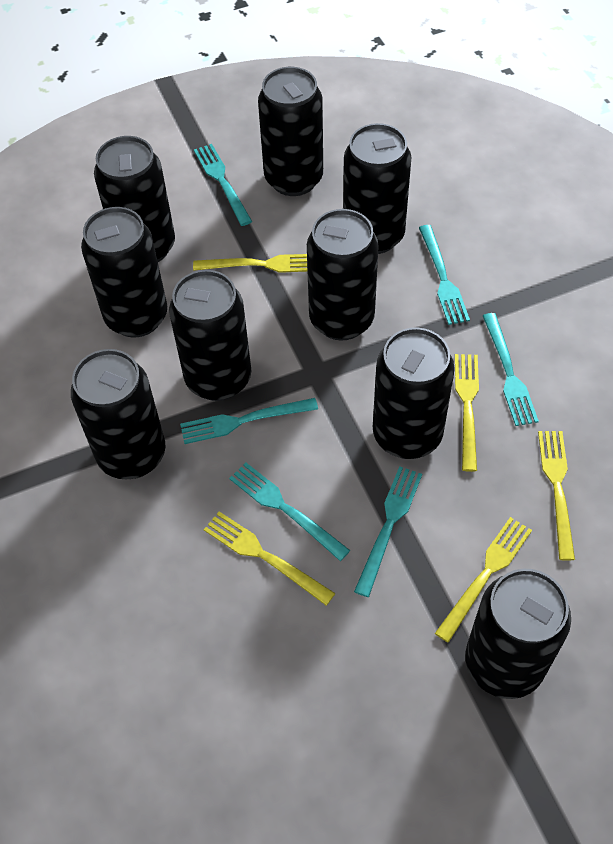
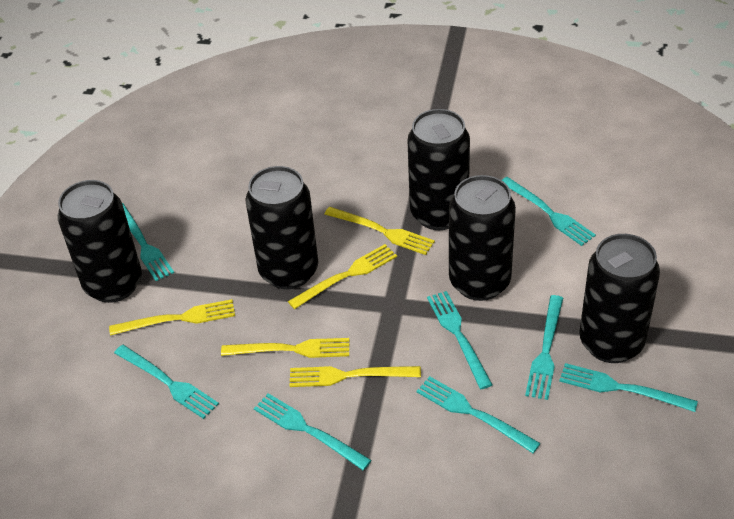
black can: 9 -> 5
turquoise fork: 6 -> 8

